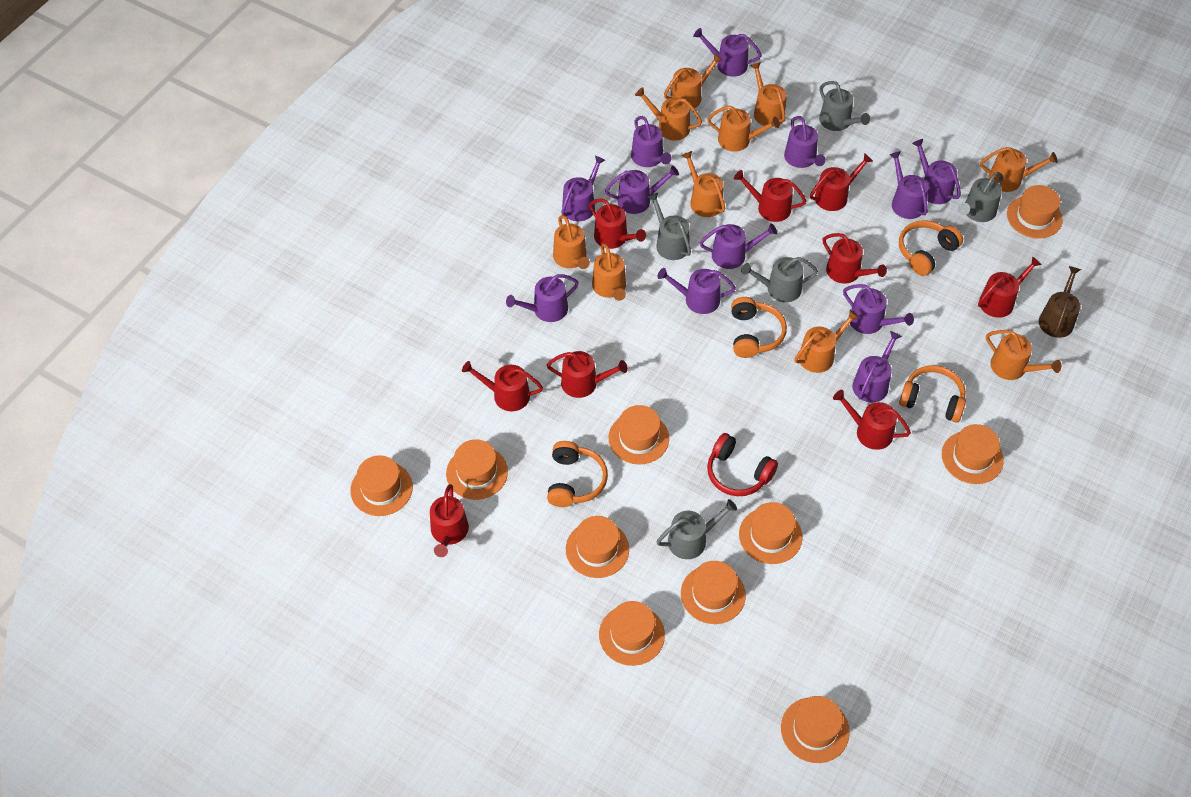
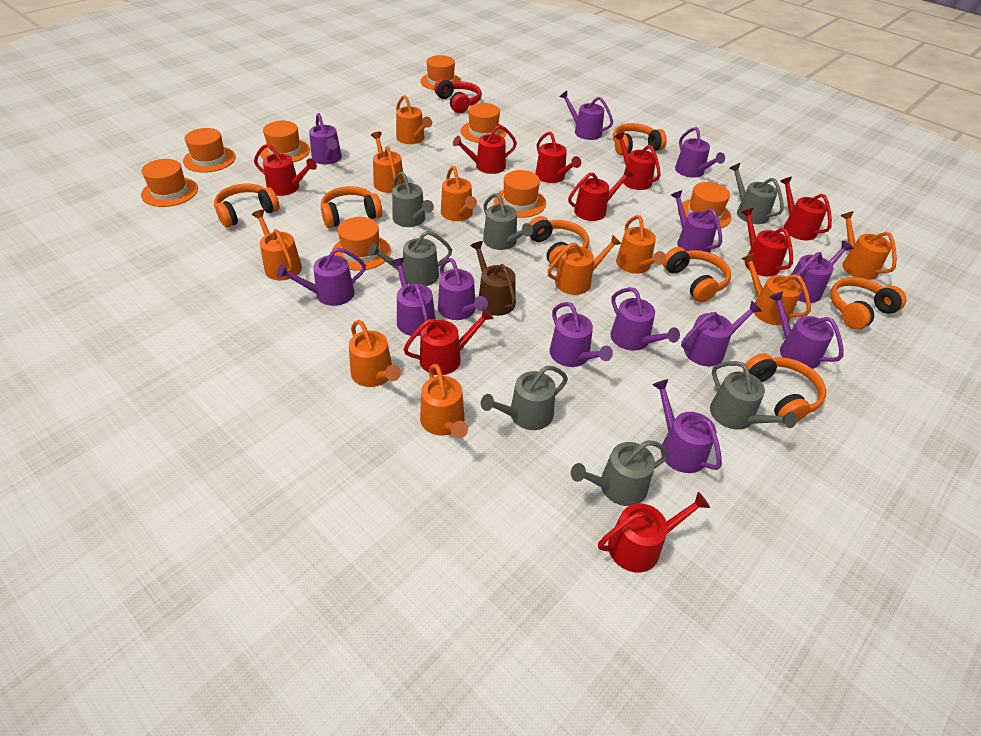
grey watering can: 5 -> 7
orange hat: 10 -> 8
orange headphones: 4 -> 7
purple watering can: 12 -> 13

